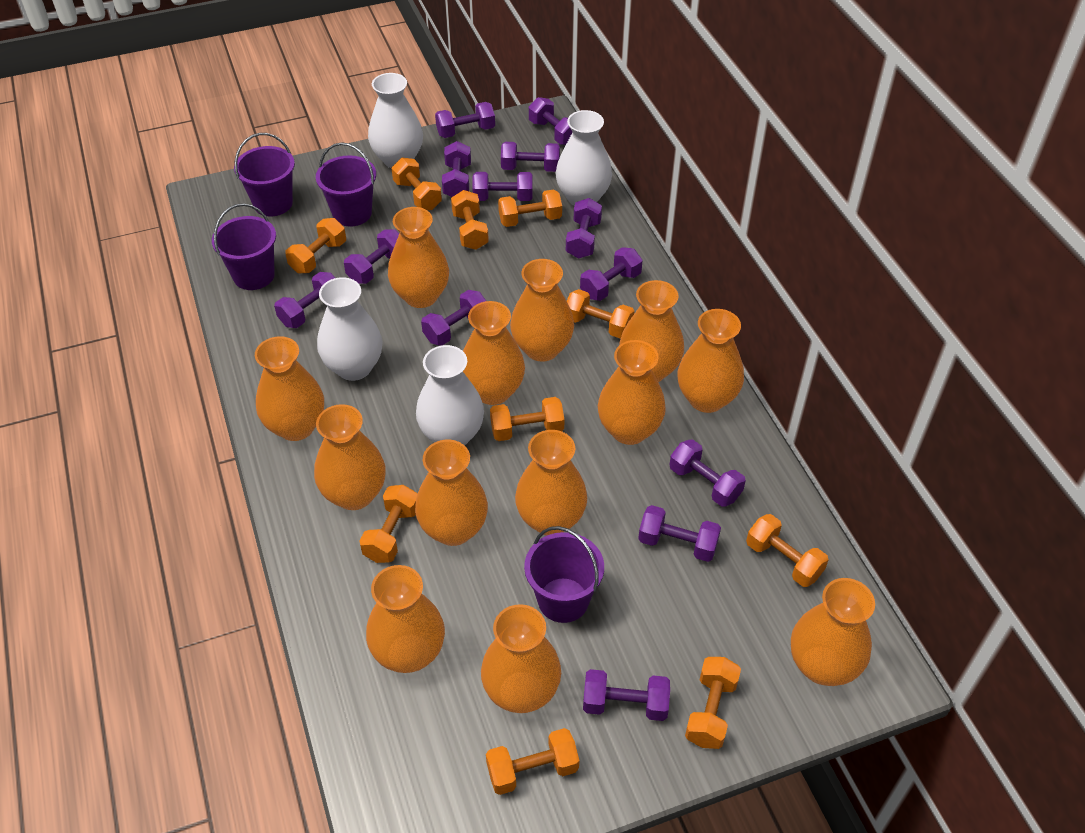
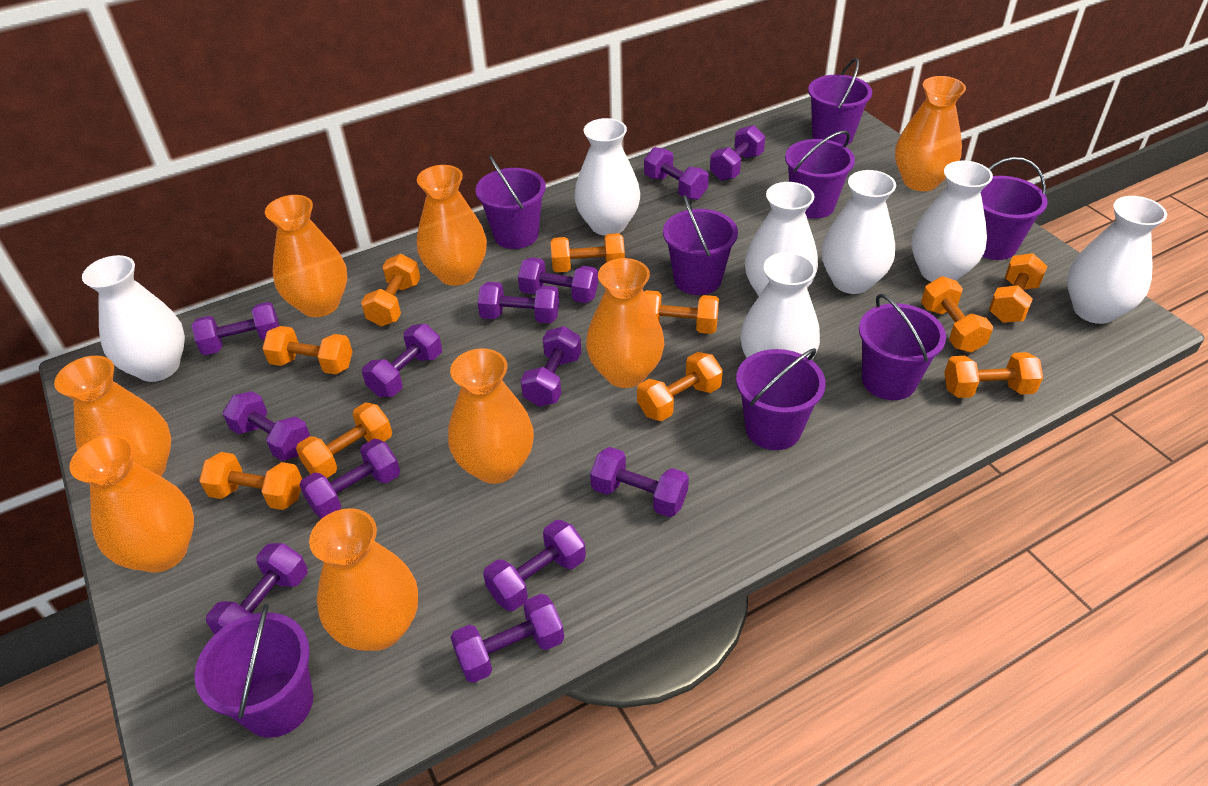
orange vase: 13 -> 8
purple bucket: 4 -> 8
white vase: 4 -> 7

